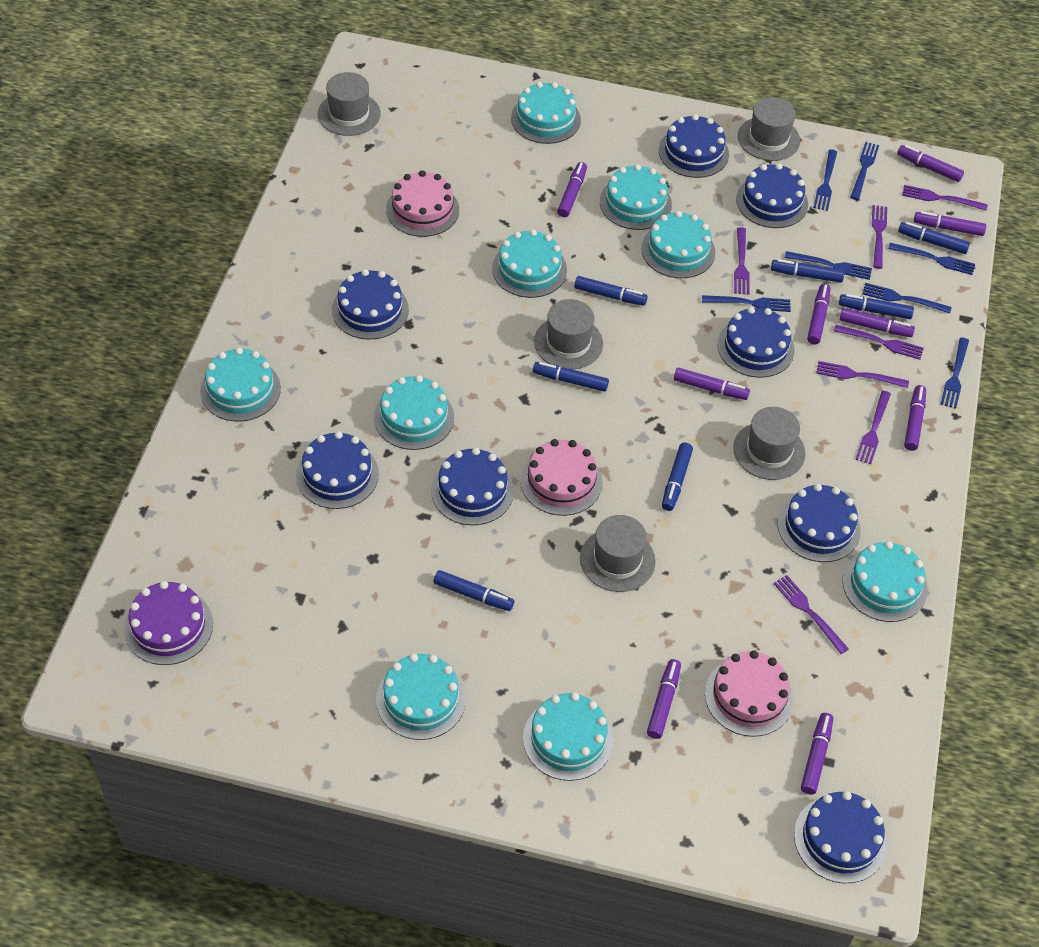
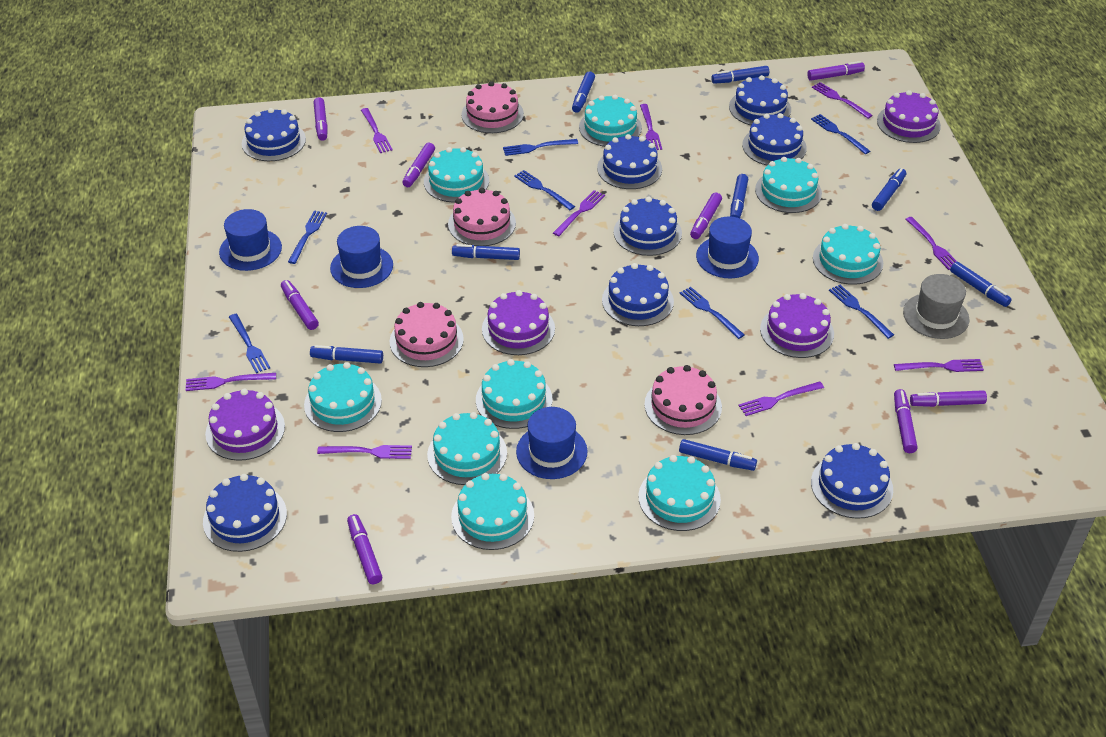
blue hat: 0 -> 4
blue marker: 7 -> 8
grey hat: 5 -> 1
pink cake: 3 -> 4
purple cake: 1 -> 4
purple fork: 7 -> 9
purple marker: 9 -> 8

